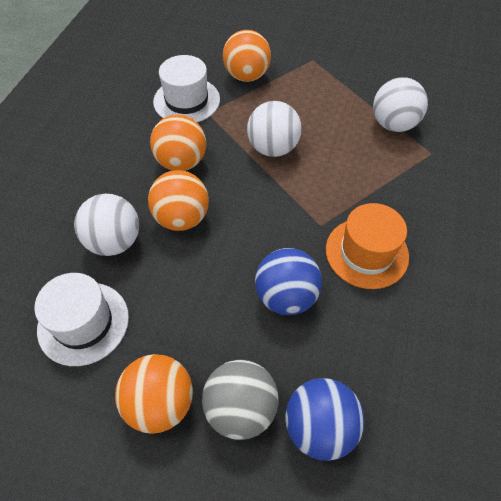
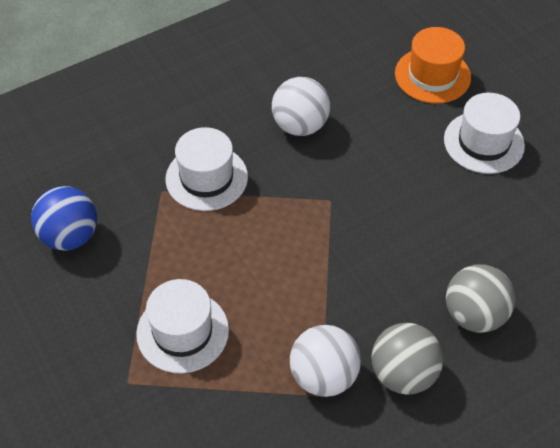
blue ball: 2 -> 1
grey ball: 1 -> 2
orange ball: 4 -> 0
white ball: 3 -> 2
white hat: 2 -> 3

